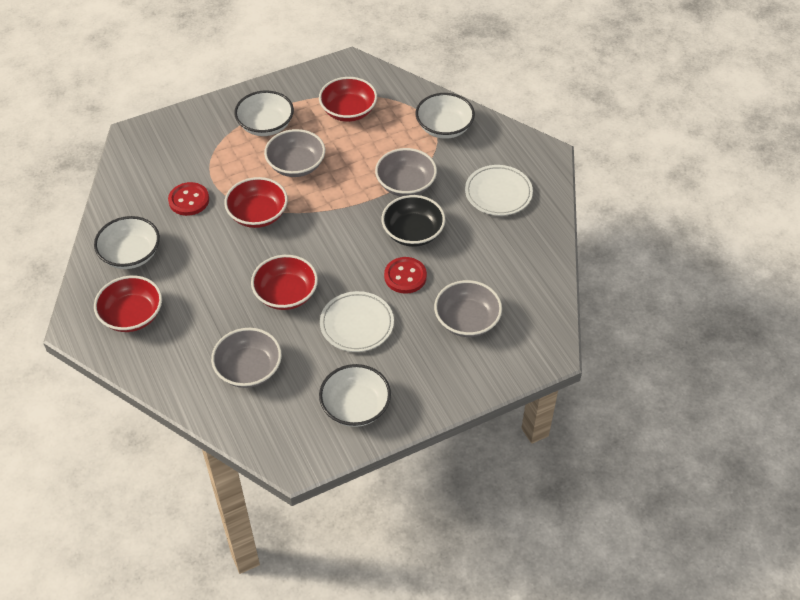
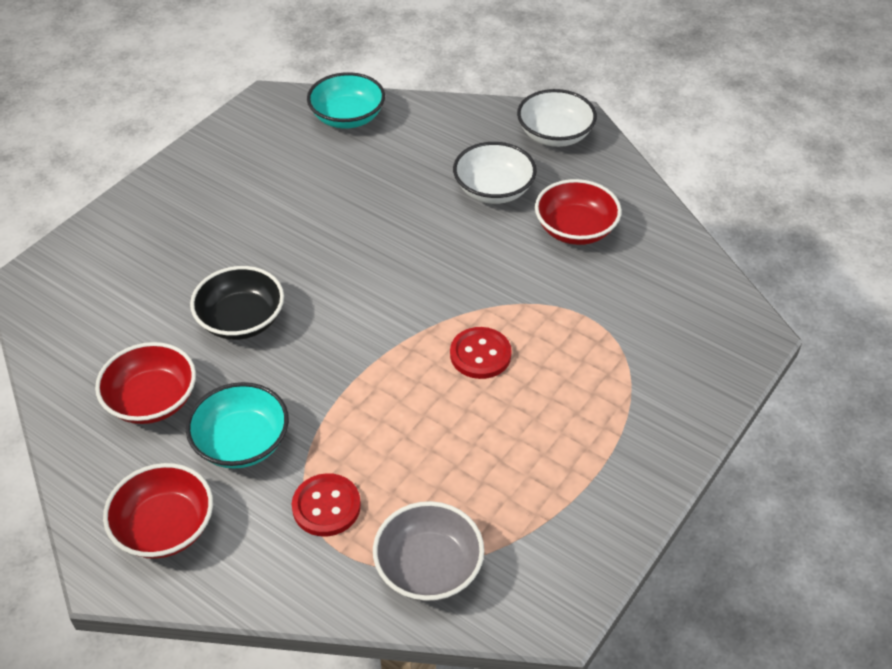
grey bowl: 4 -> 1
red bowl: 4 -> 3
turquoise bowl: 0 -> 2
white bowl: 4 -> 2
white plate: 2 -> 0

